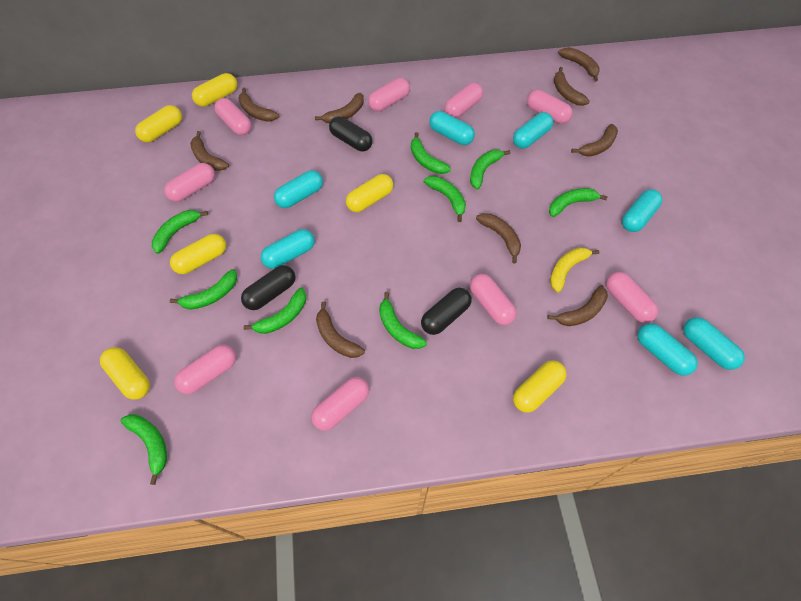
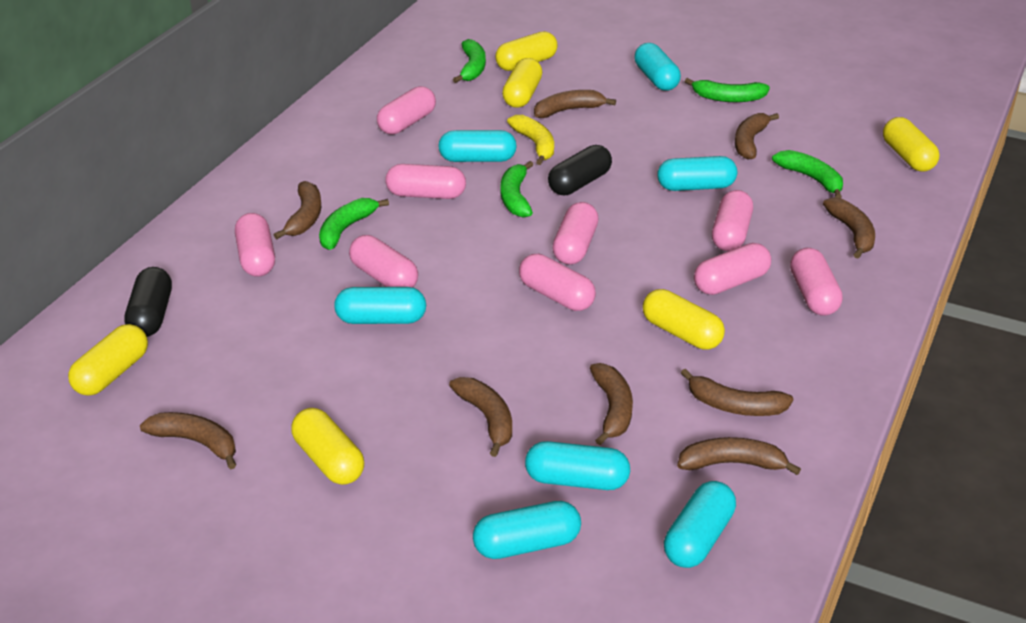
black capsule: 3 -> 2
green banana: 9 -> 5

